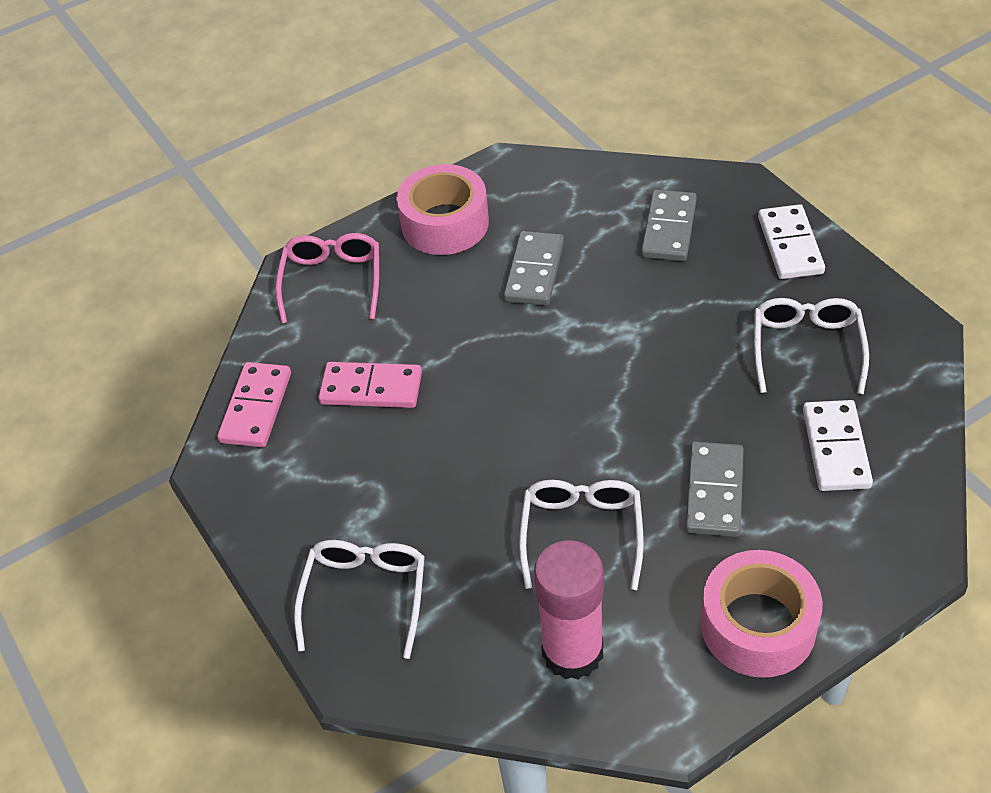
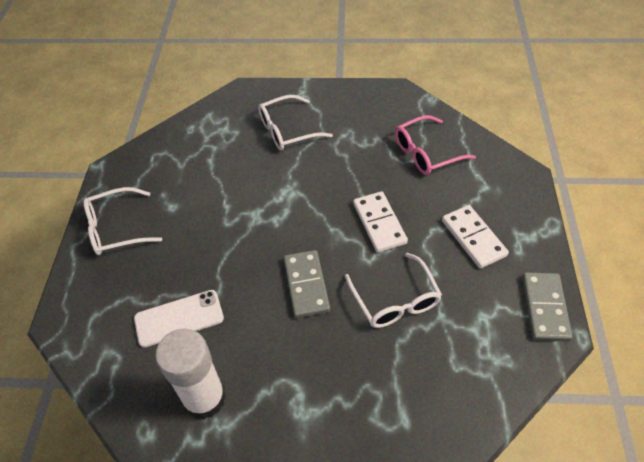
grey domino: 3 -> 2
pink domino: 2 -> 0
pink glue stick: 1 -> 0
pink tape: 2 -> 0
white glue stick: 0 -> 1
white phone: 0 -> 1

